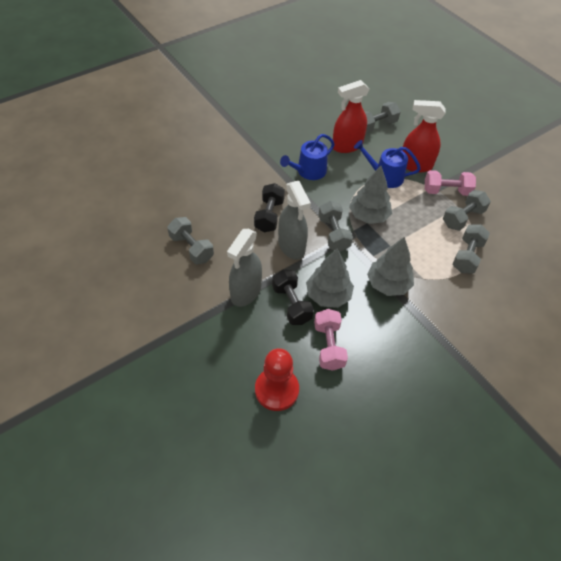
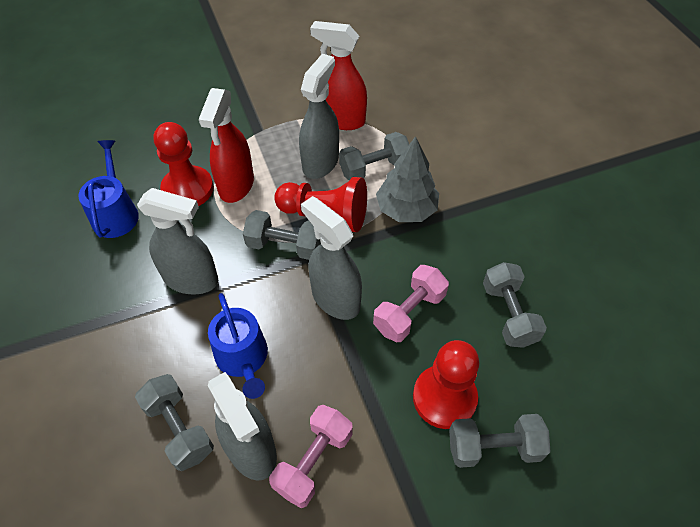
black dumbbell: 2 -> 0
grey spray bottle: 2 -> 4
grey tree: 3 -> 1
red pawn: 1 -> 3

